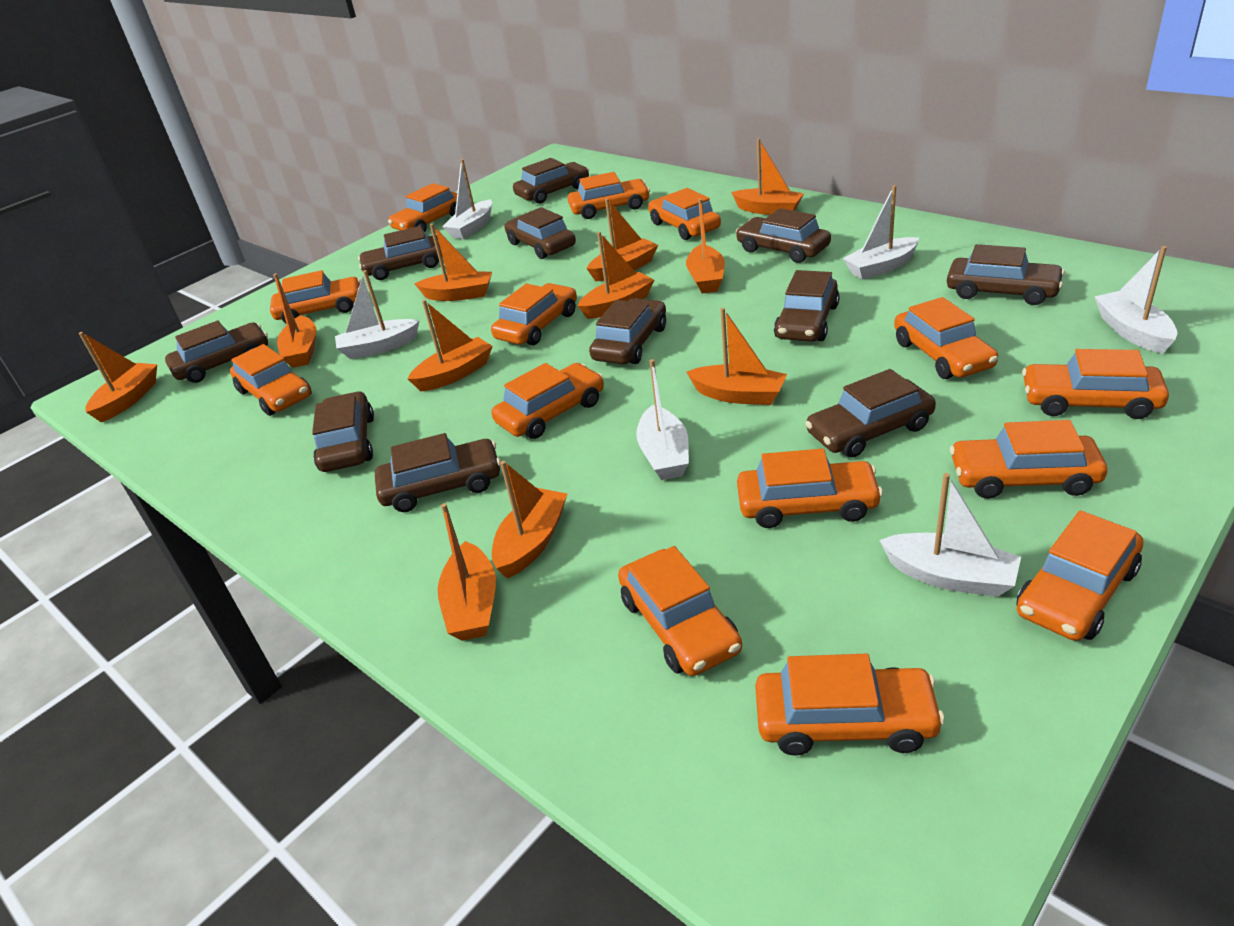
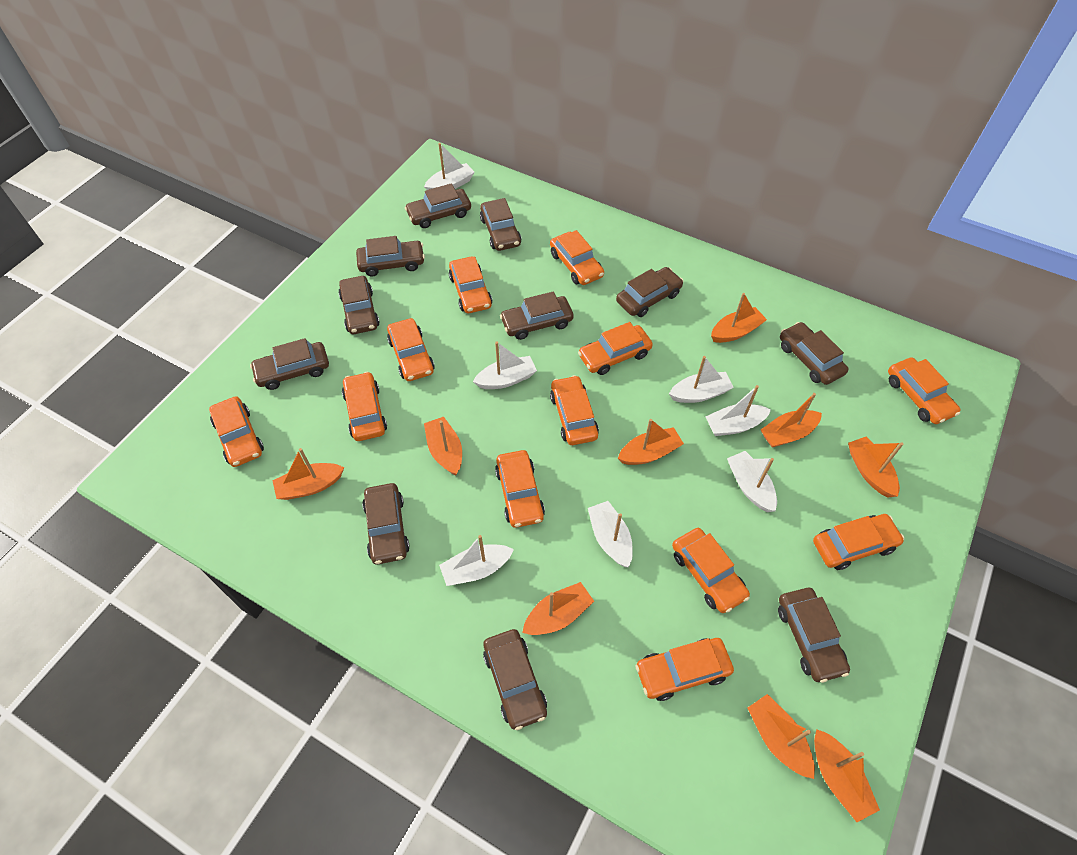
orange boat: 11 -> 9
orange car: 14 -> 12
white boat: 6 -> 7

